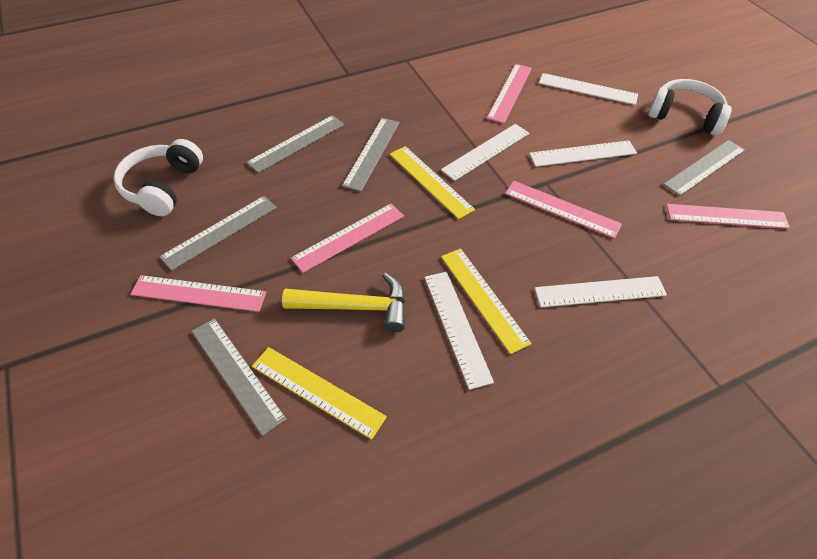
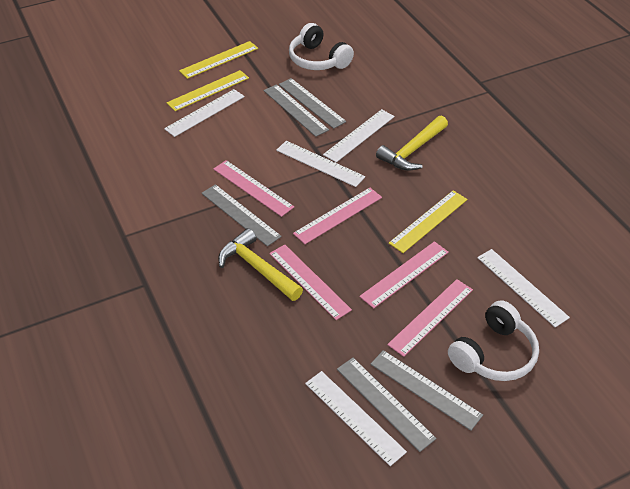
yellow hammer: 1 -> 2

